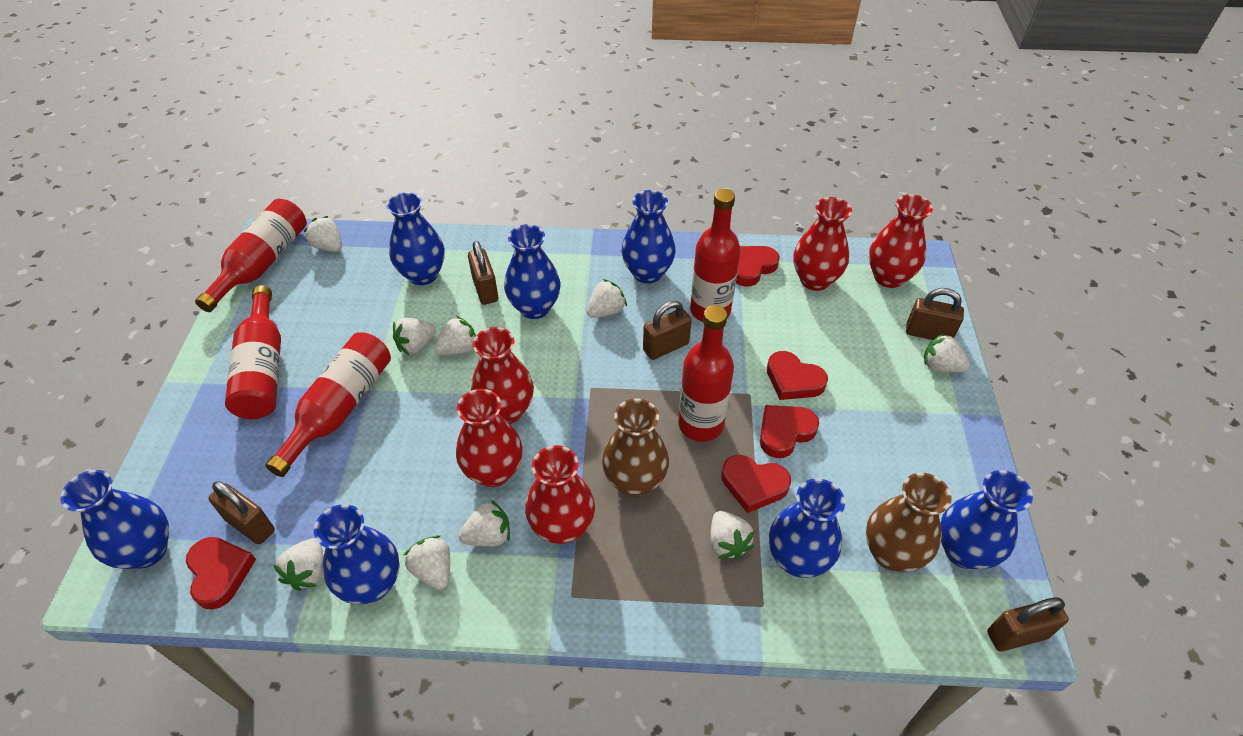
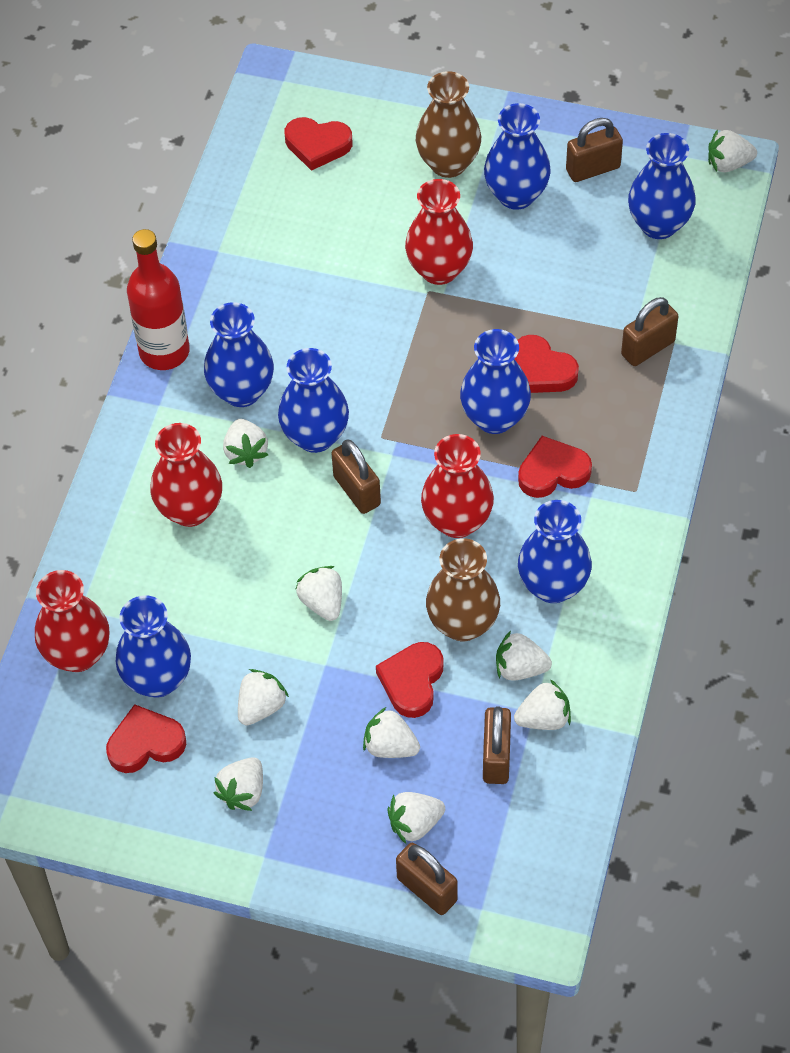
red bottle: 5 -> 1
red vase: 5 -> 4

